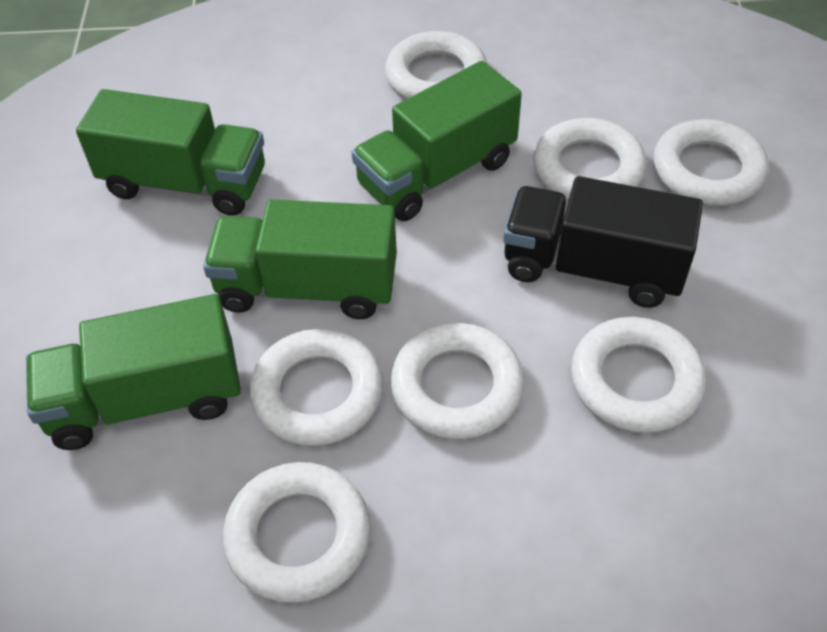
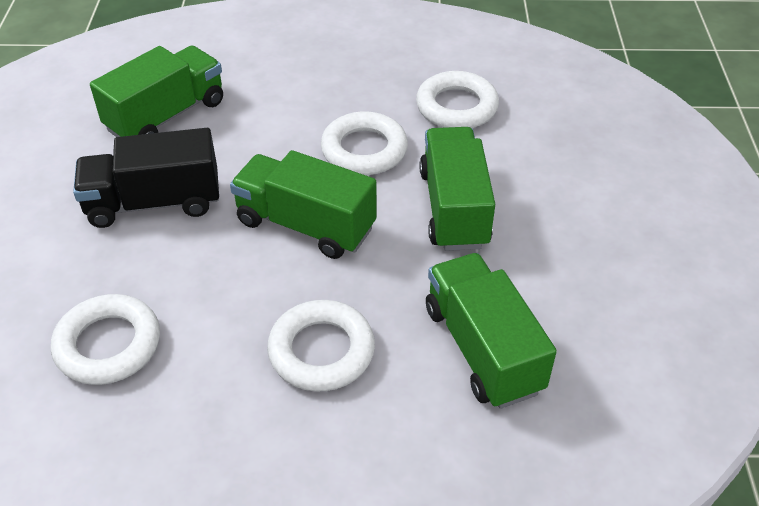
white ring: 7 -> 4

